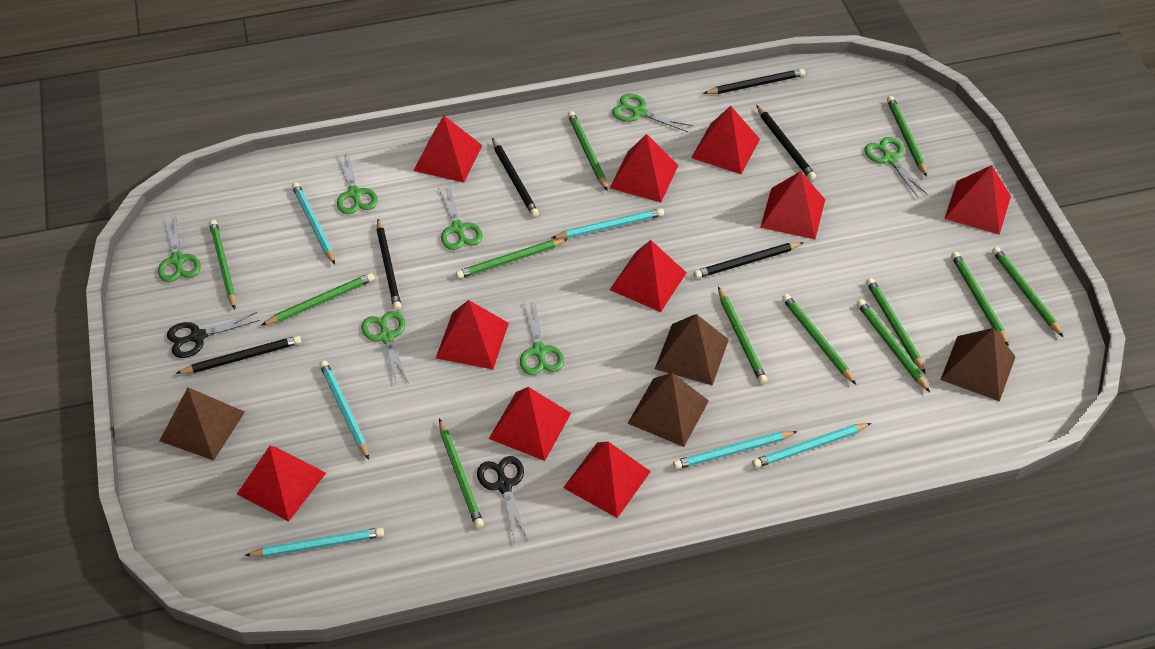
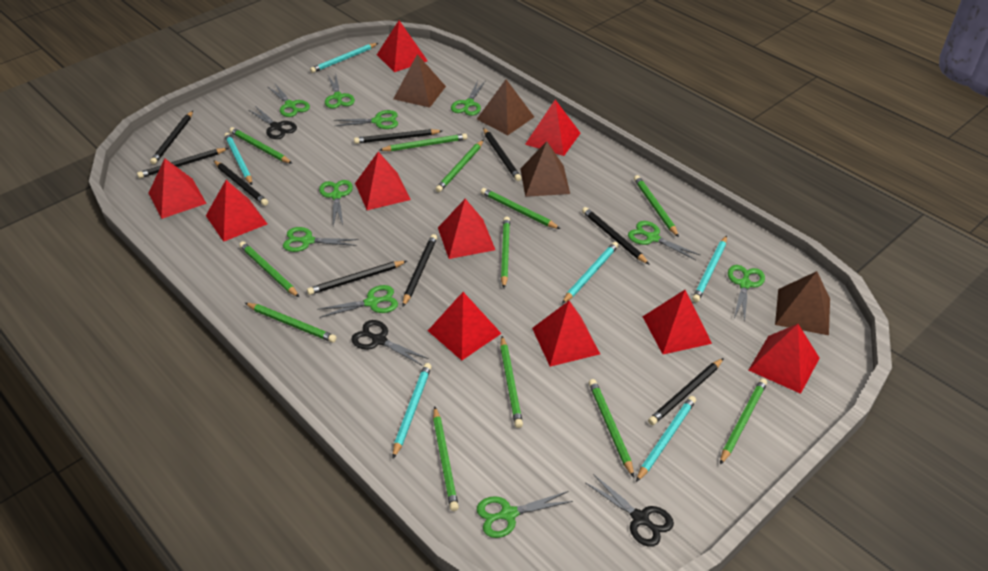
black pencil: 6 -> 9
black scissors: 2 -> 3
green scissors: 7 -> 10

